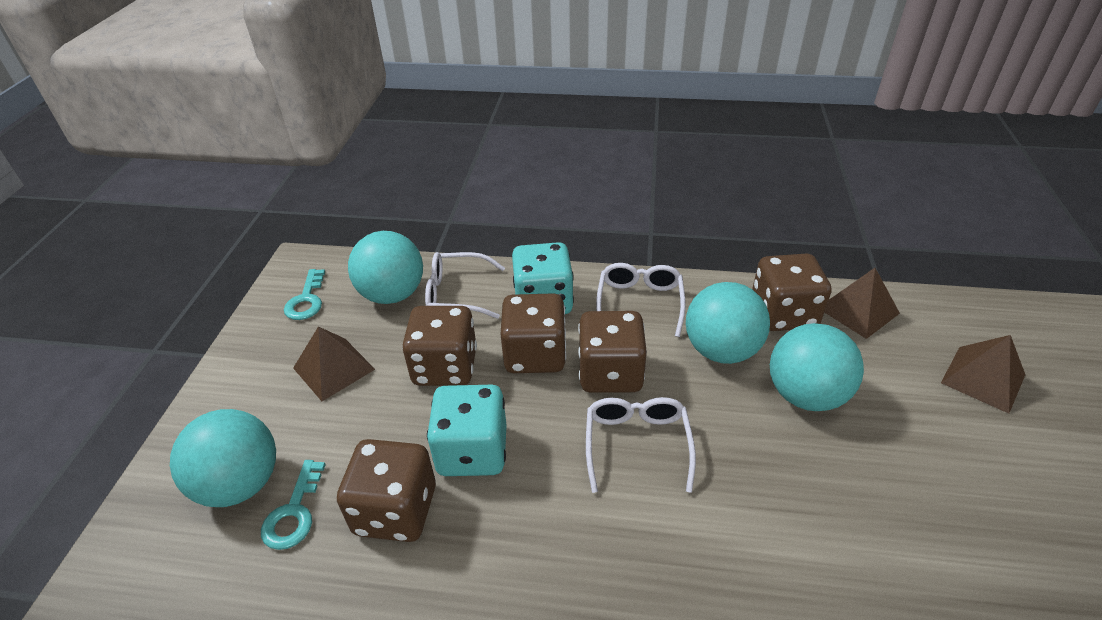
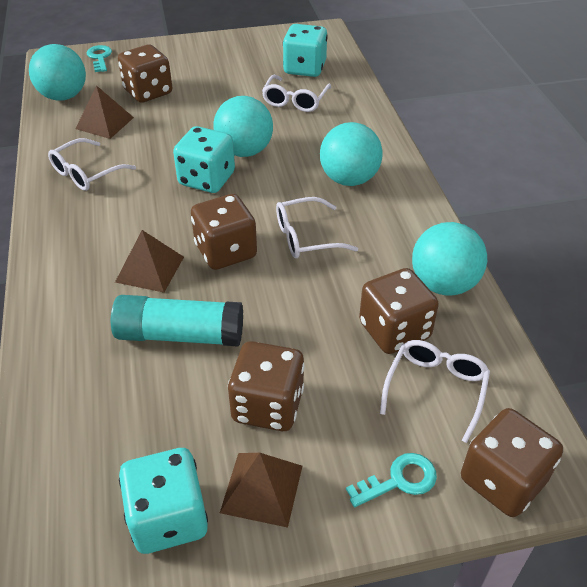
turquoise dice: 2 -> 3
turquoise glue stick: 0 -> 1
white glasses: 3 -> 4

